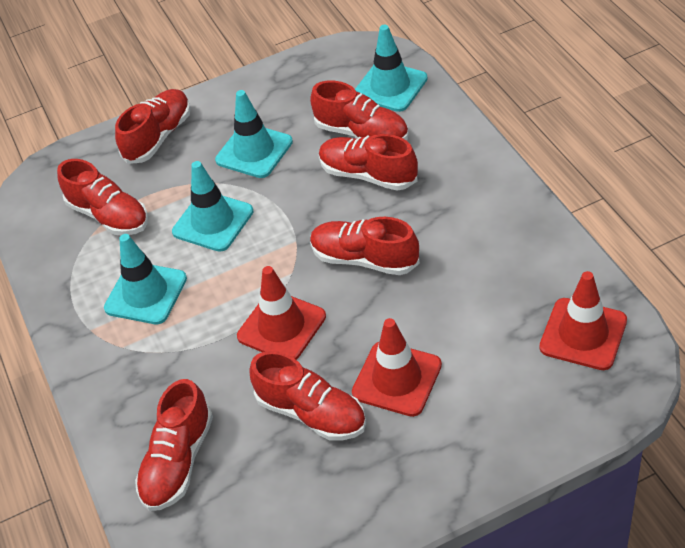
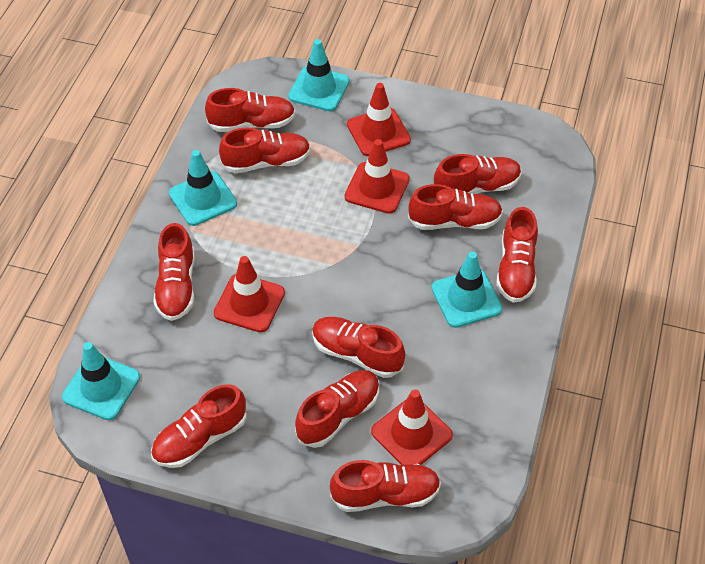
red shoe: 7 -> 10
red traffic cone: 3 -> 4

